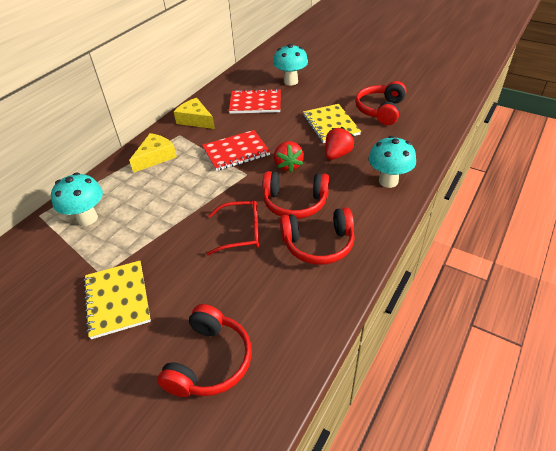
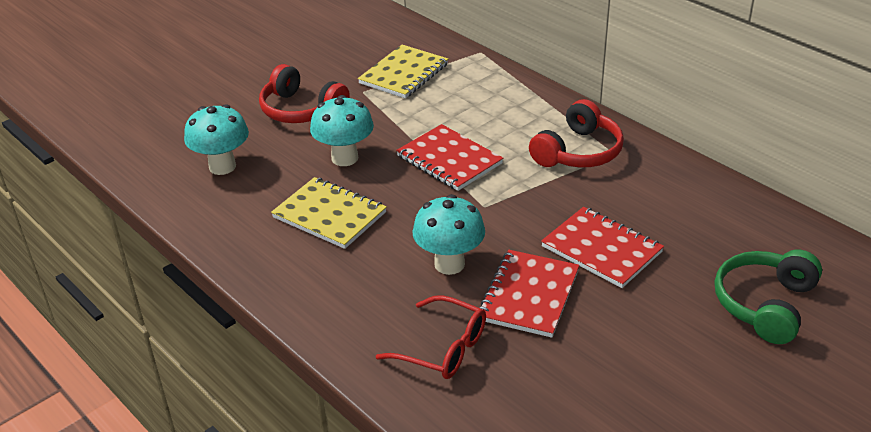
green headphones: 0 -> 1
red headphones: 4 -> 2
red notebook: 2 -> 3
red strawberry: 2 -> 0
yellow cheese: 2 -> 0

